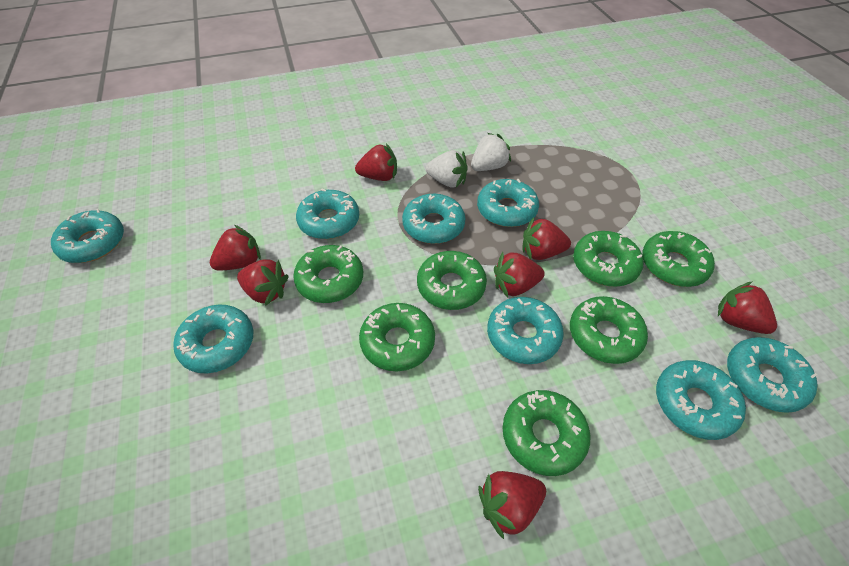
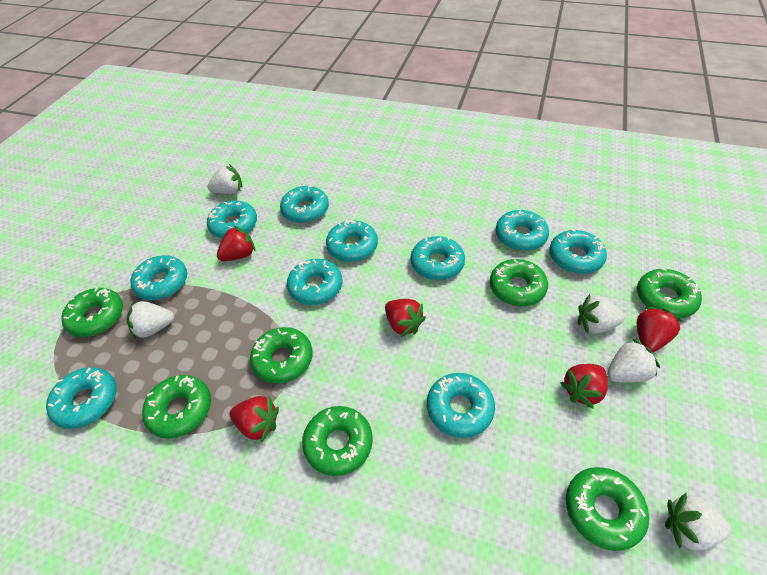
red strawberry: 7 -> 5
turquoise donut: 8 -> 10
white strawberry: 2 -> 5

